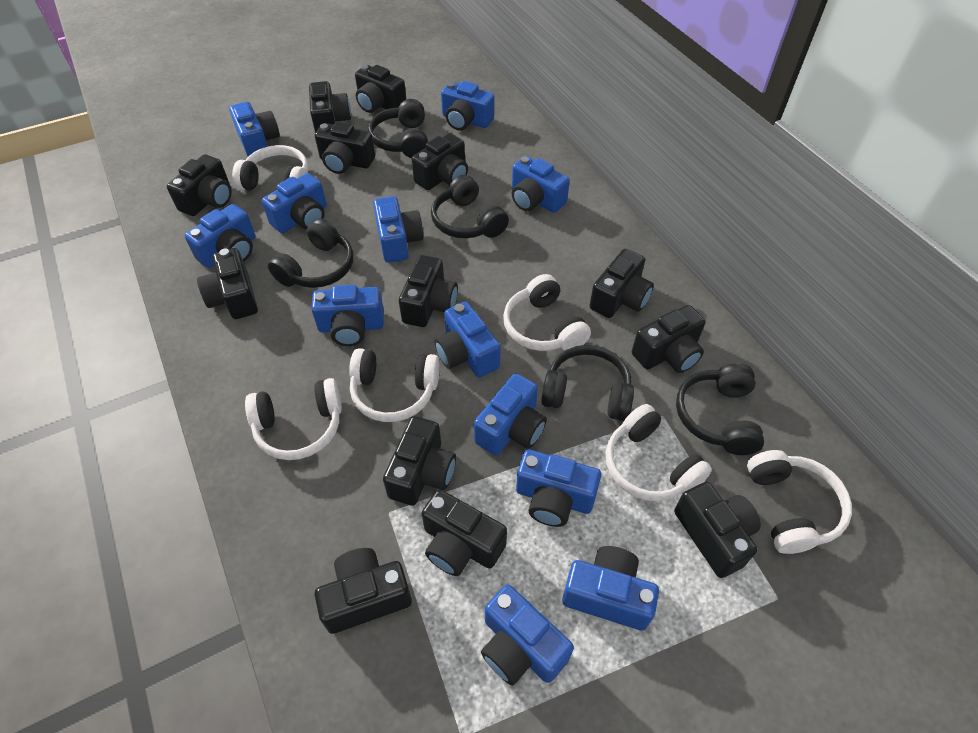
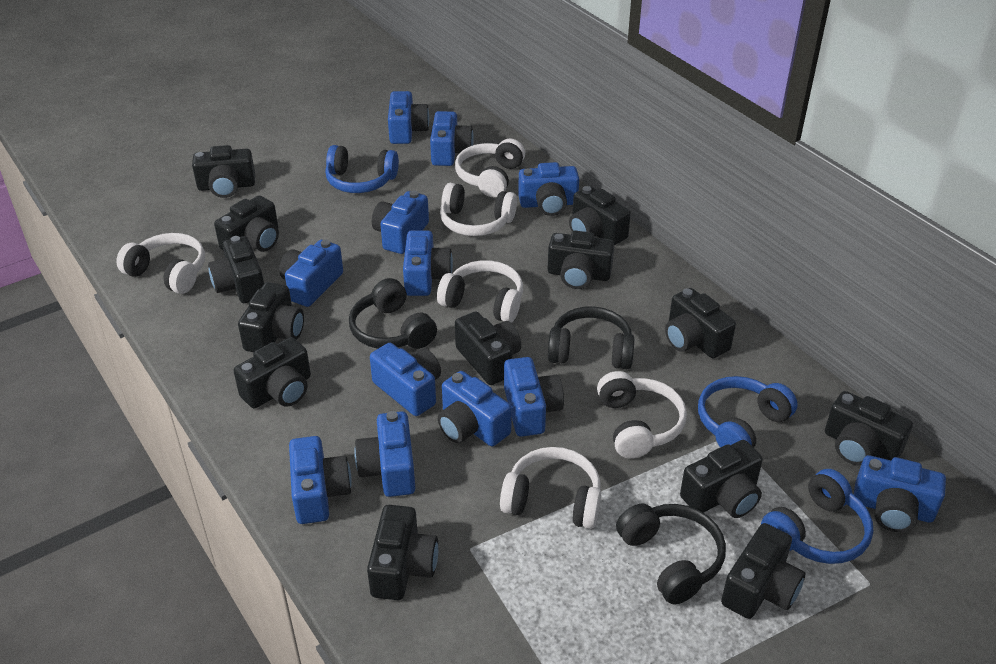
black headphones: 5 -> 3
blue headphones: 0 -> 3

